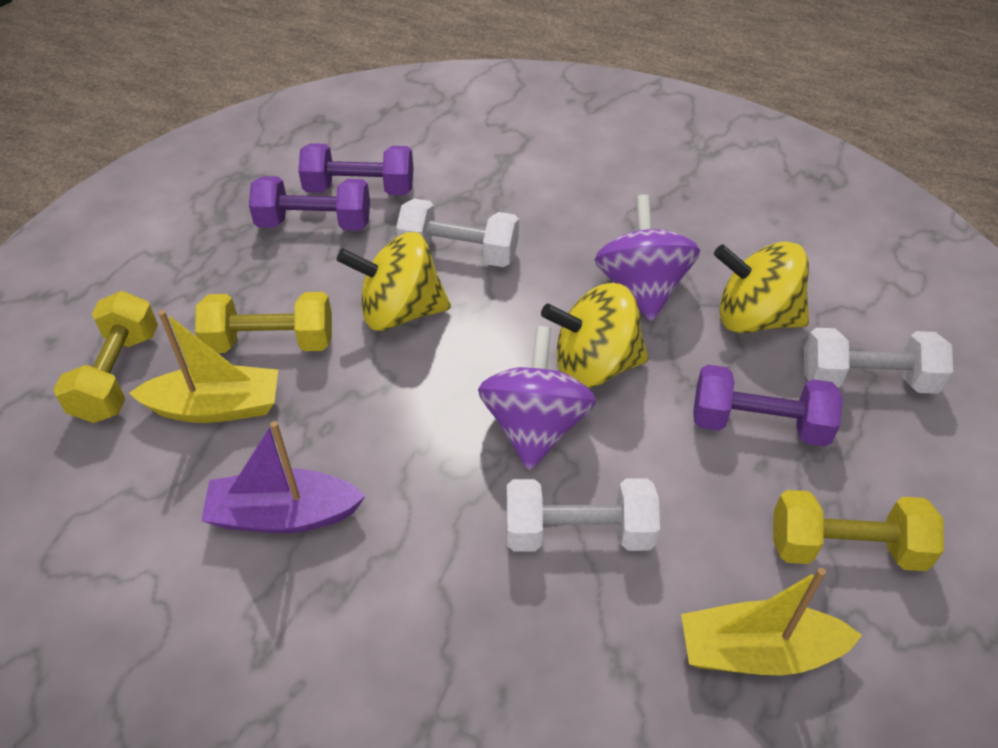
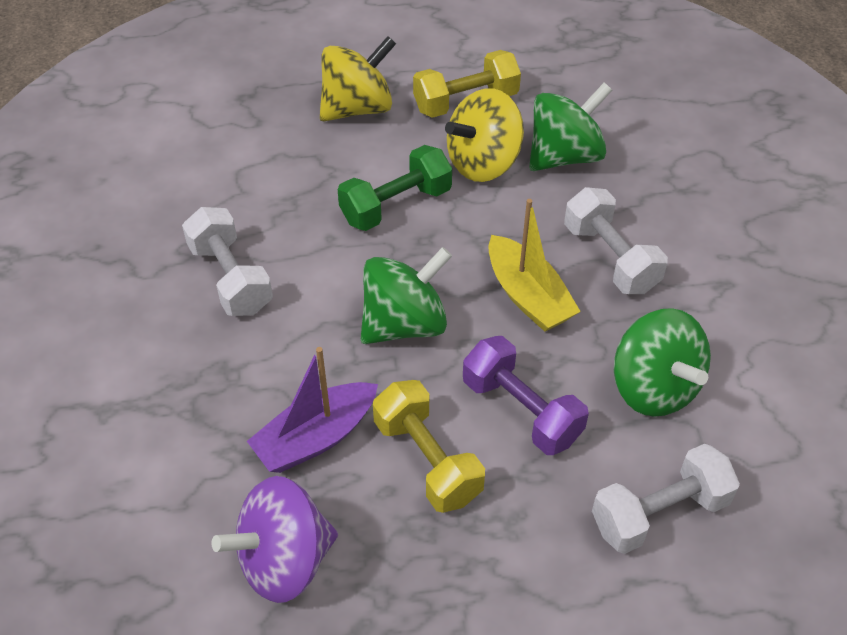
green dumbbell: 0 -> 1
green spinning top: 0 -> 3
purple dumbbell: 3 -> 1
purple spinning top: 2 -> 1
yellow boat: 2 -> 1
yellow dumbbell: 3 -> 2
yellow spinning top: 3 -> 2

